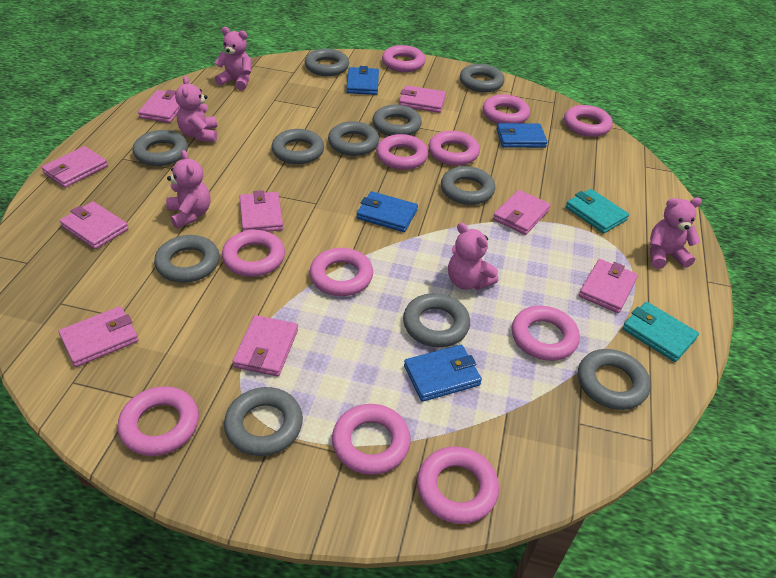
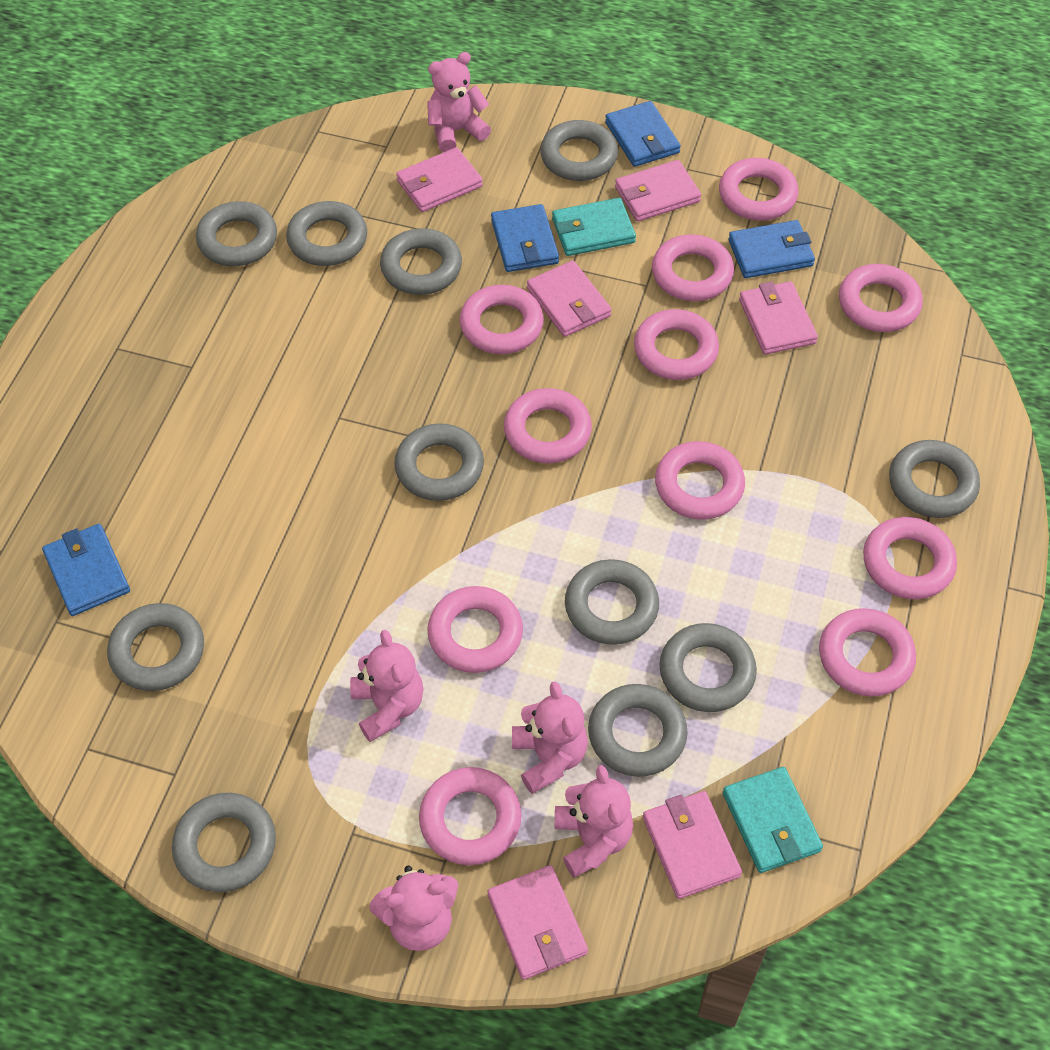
pink wallet: 9 -> 6

